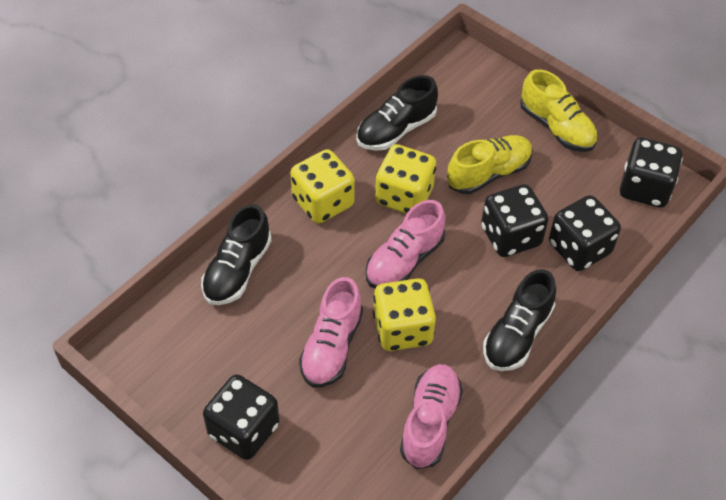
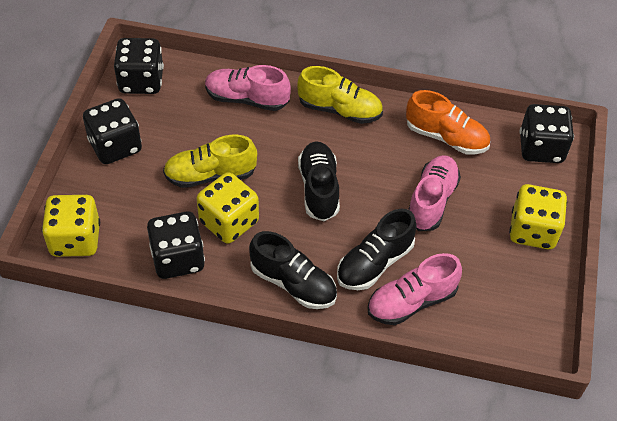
orange shoe: 0 -> 1

